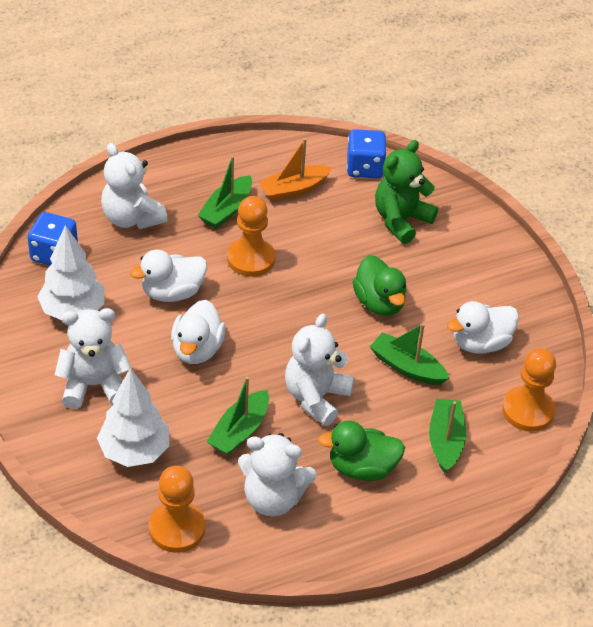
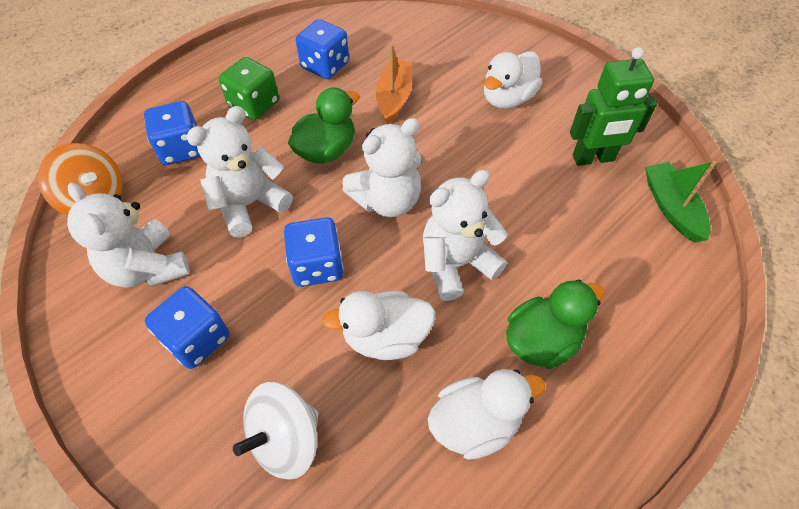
blue dice: 2 -> 4
green boat: 4 -> 1
green dice: 0 -> 1
green robot: 0 -> 1
green teddy bear: 1 -> 0
orange pawn: 3 -> 0
orange spinning top: 0 -> 1
white spinning top: 0 -> 1
white tree: 2 -> 0

